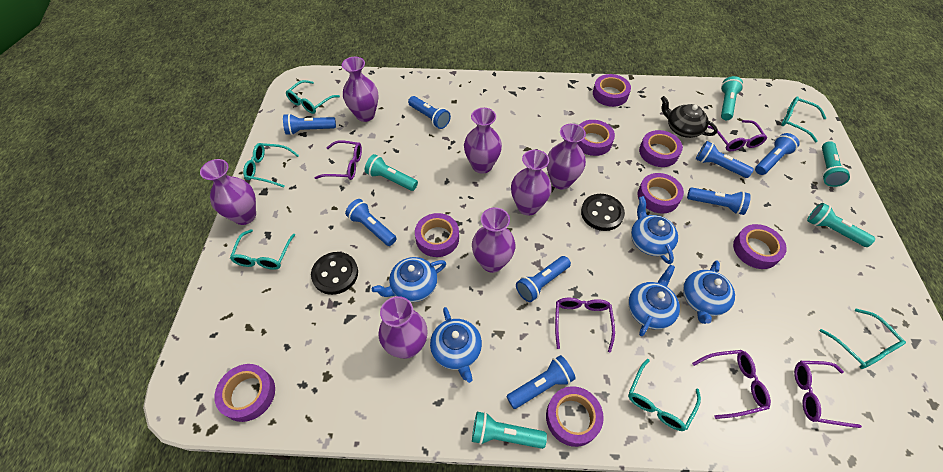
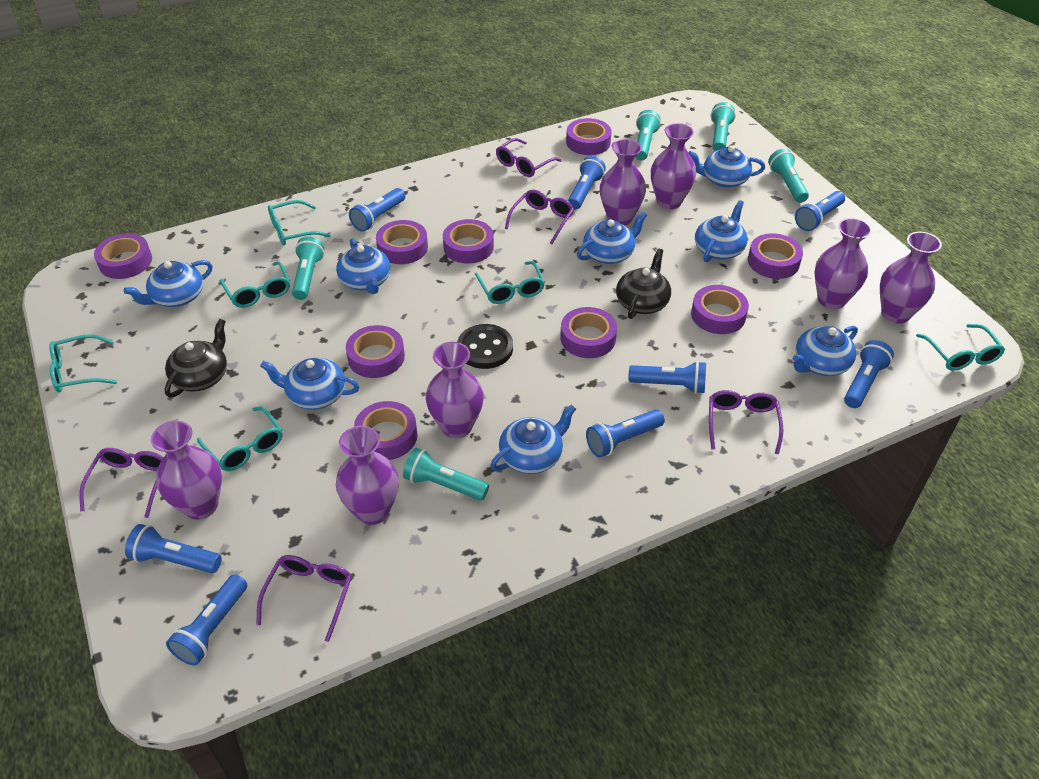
black button: 2 -> 1
black teapot: 1 -> 2
blue teapot: 5 -> 8
purple tape: 8 -> 9

